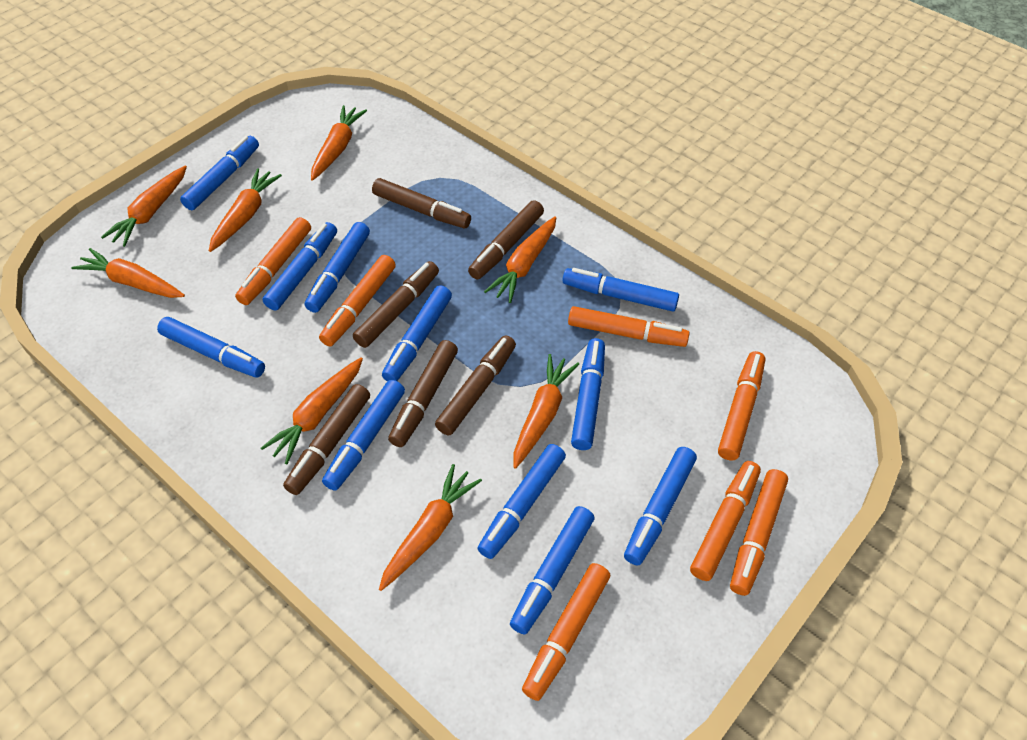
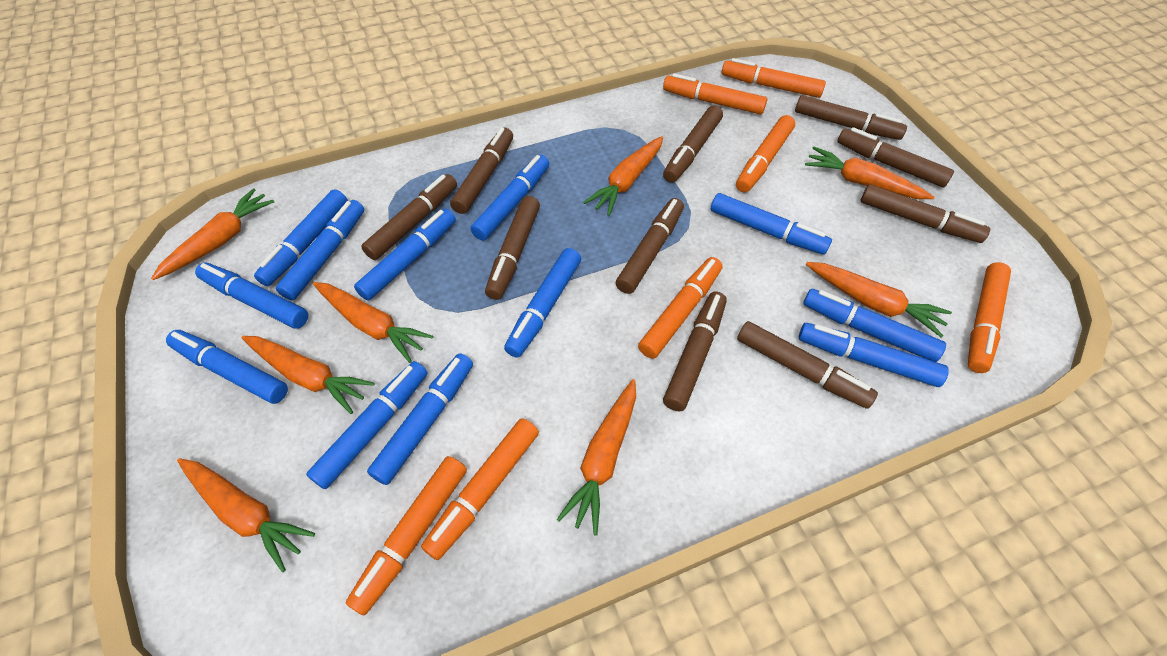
blue marker: 11 -> 12
brown marker: 6 -> 10

